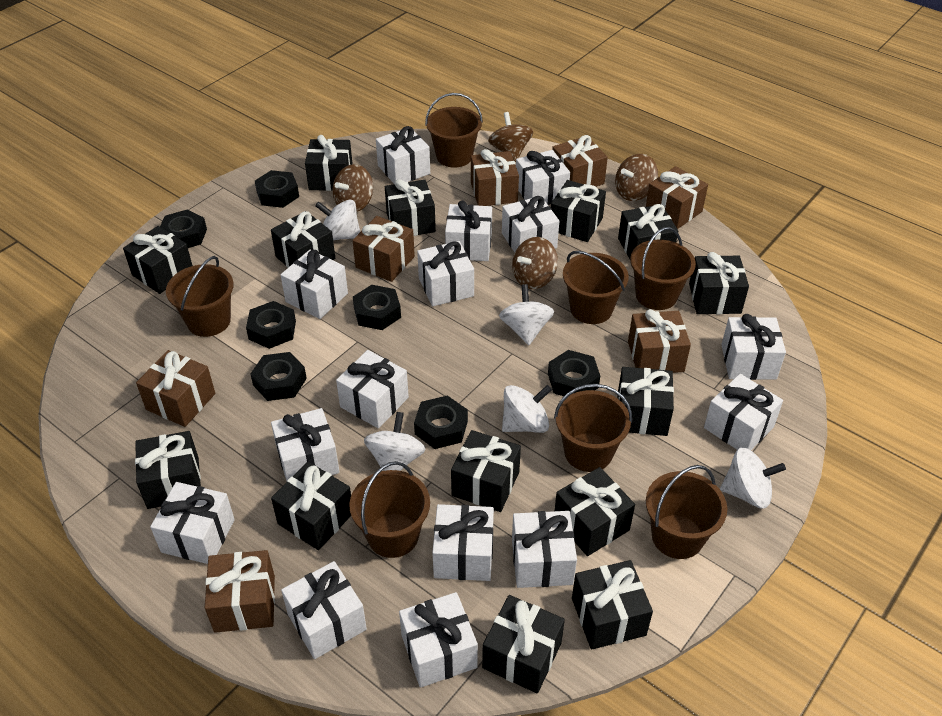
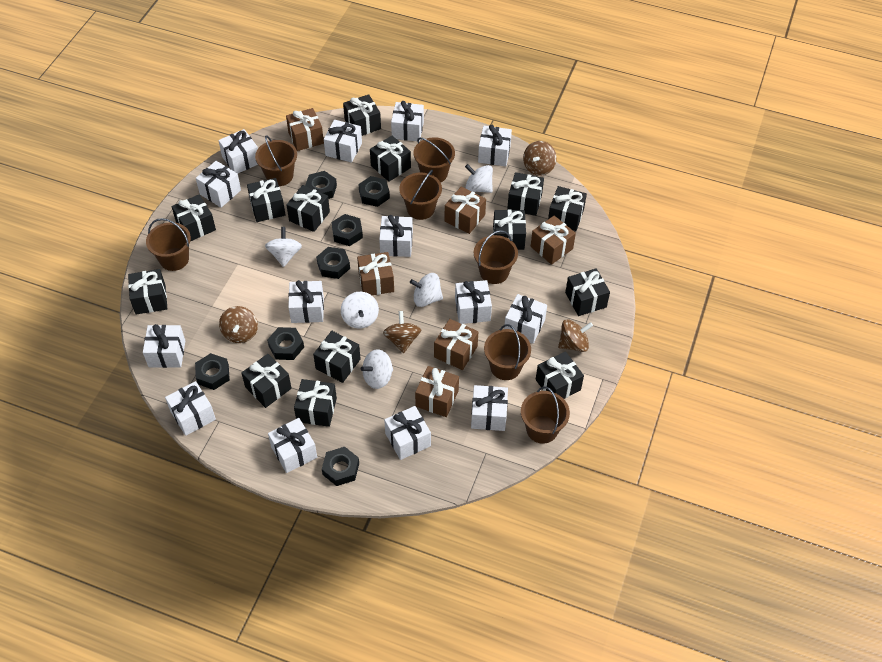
brown gift: 7 -> 6
white gift: 15 -> 14

